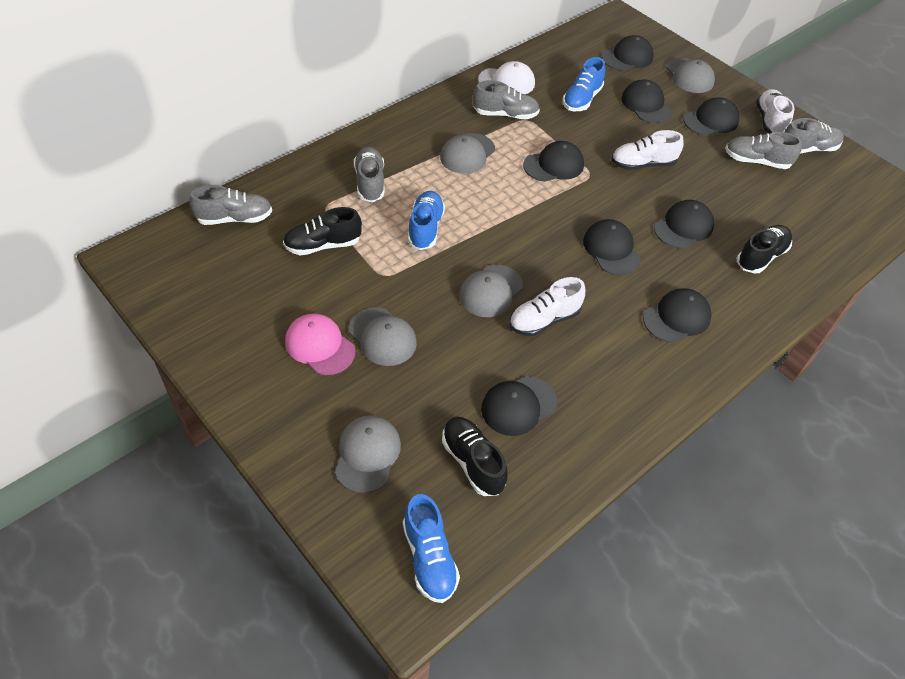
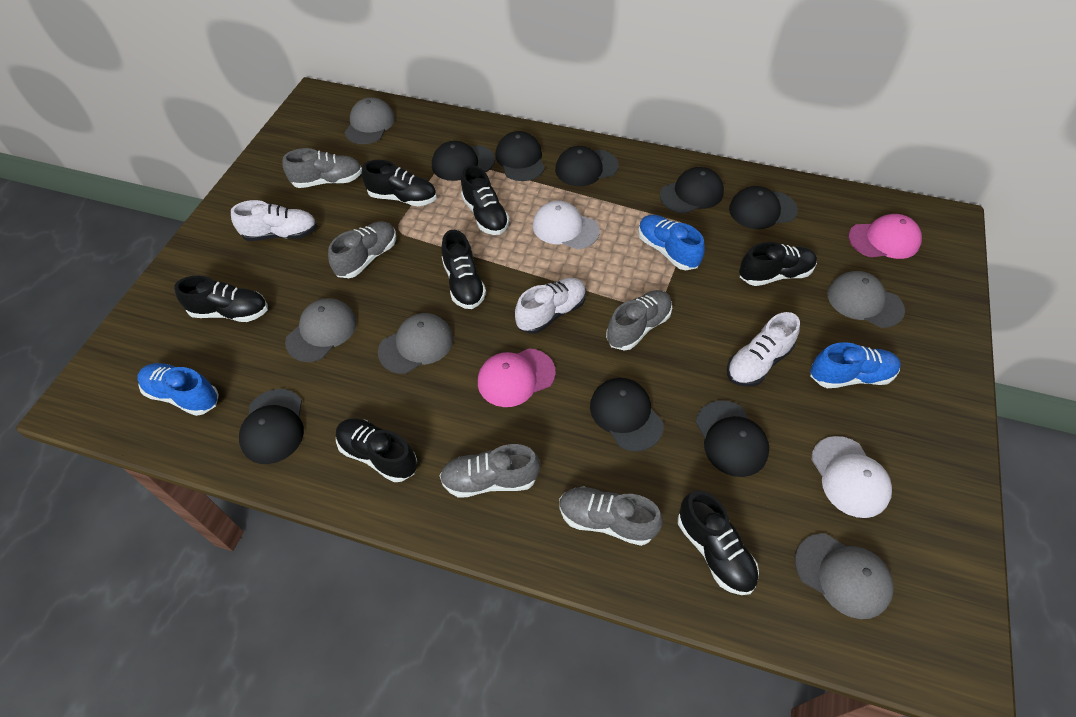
black shoe: 3 -> 7
pink cap: 1 -> 2
white cap: 1 -> 2

